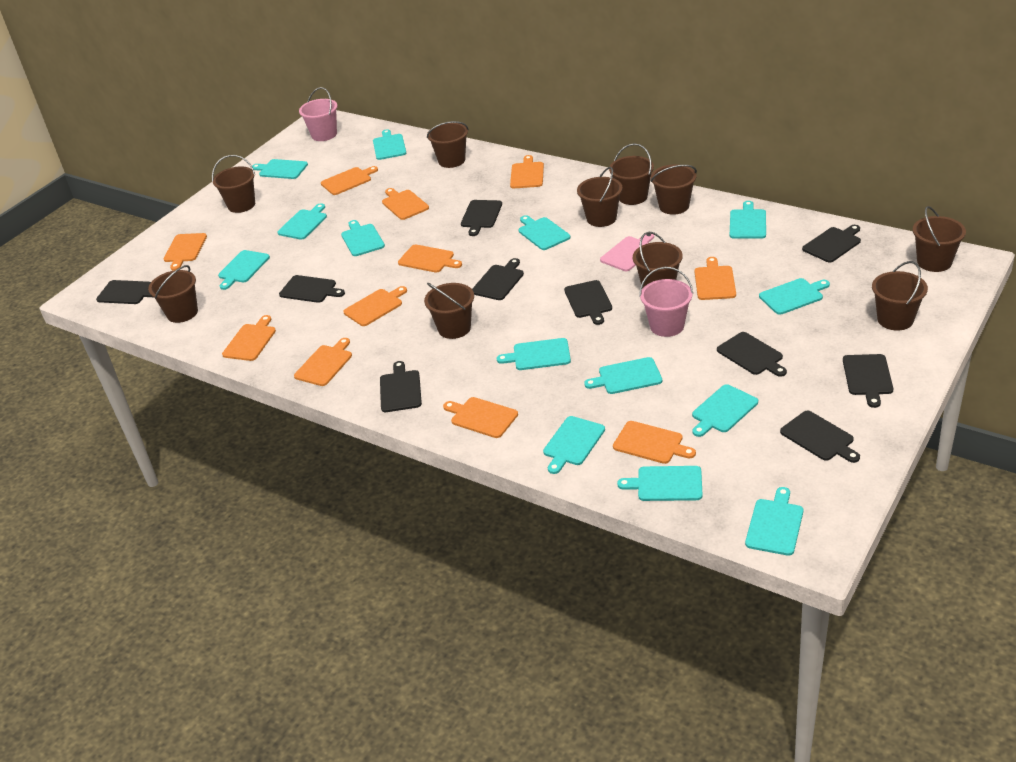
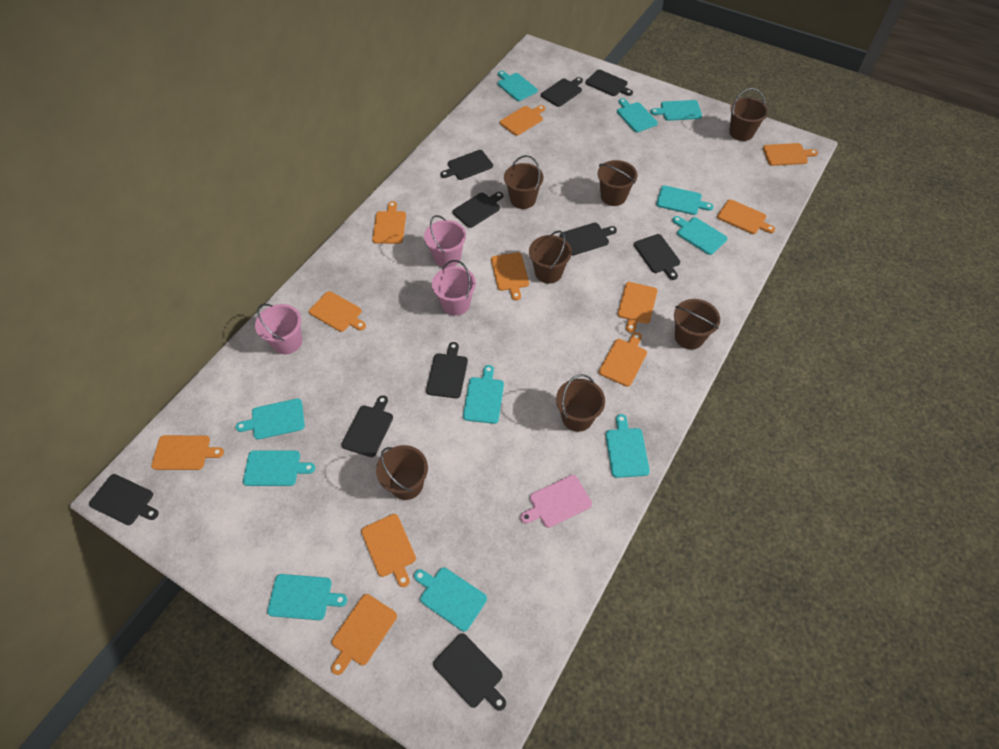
brown bucket: 10 -> 7
pink bucket: 2 -> 3
turquoise cutting board: 14 -> 11

